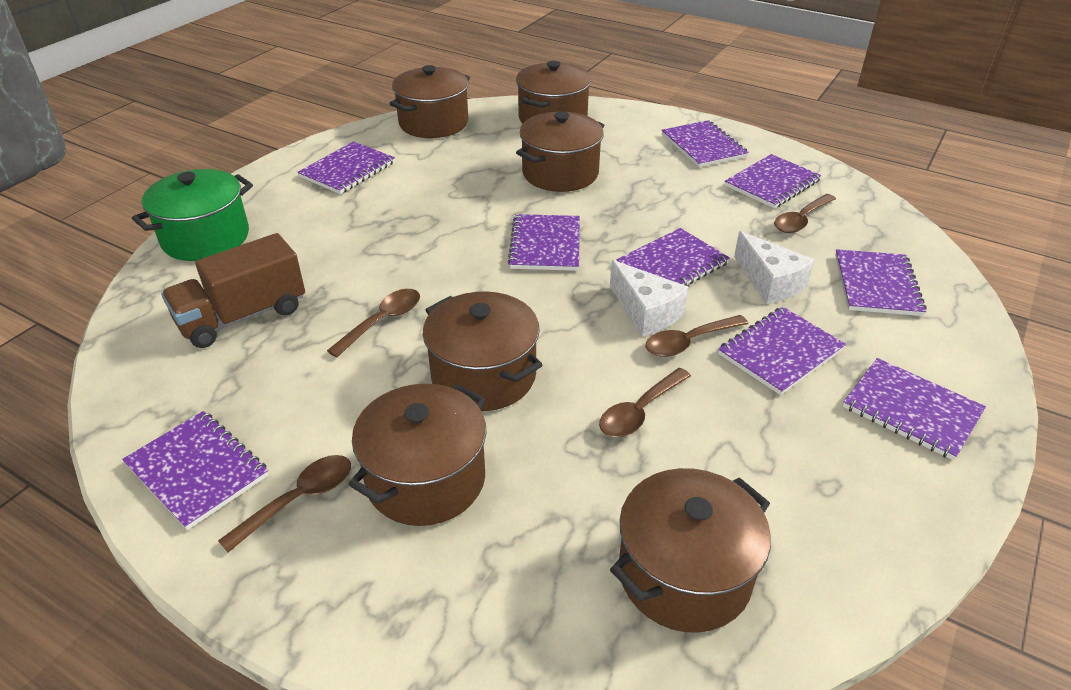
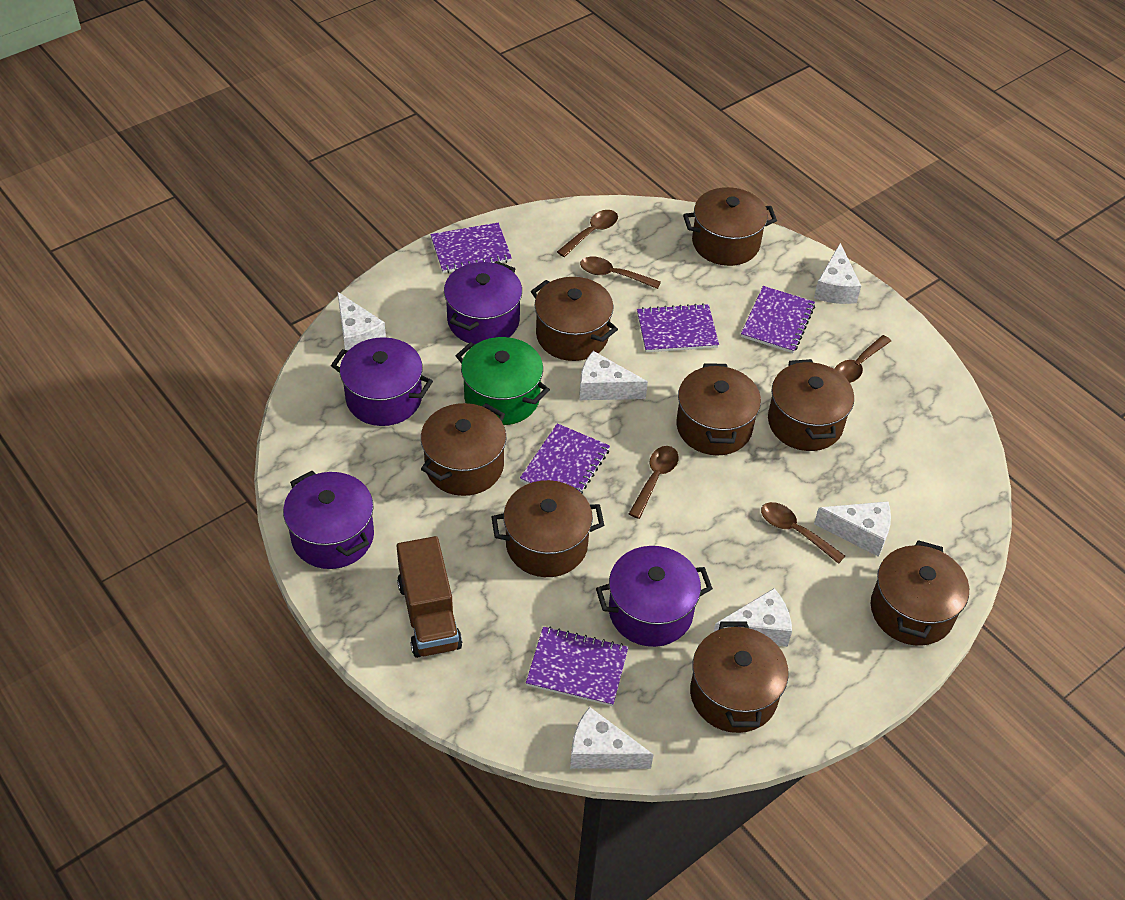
brown pot: 6 -> 8
purple notebook: 9 -> 5
purple pot: 0 -> 4
white cheese: 2 -> 6

